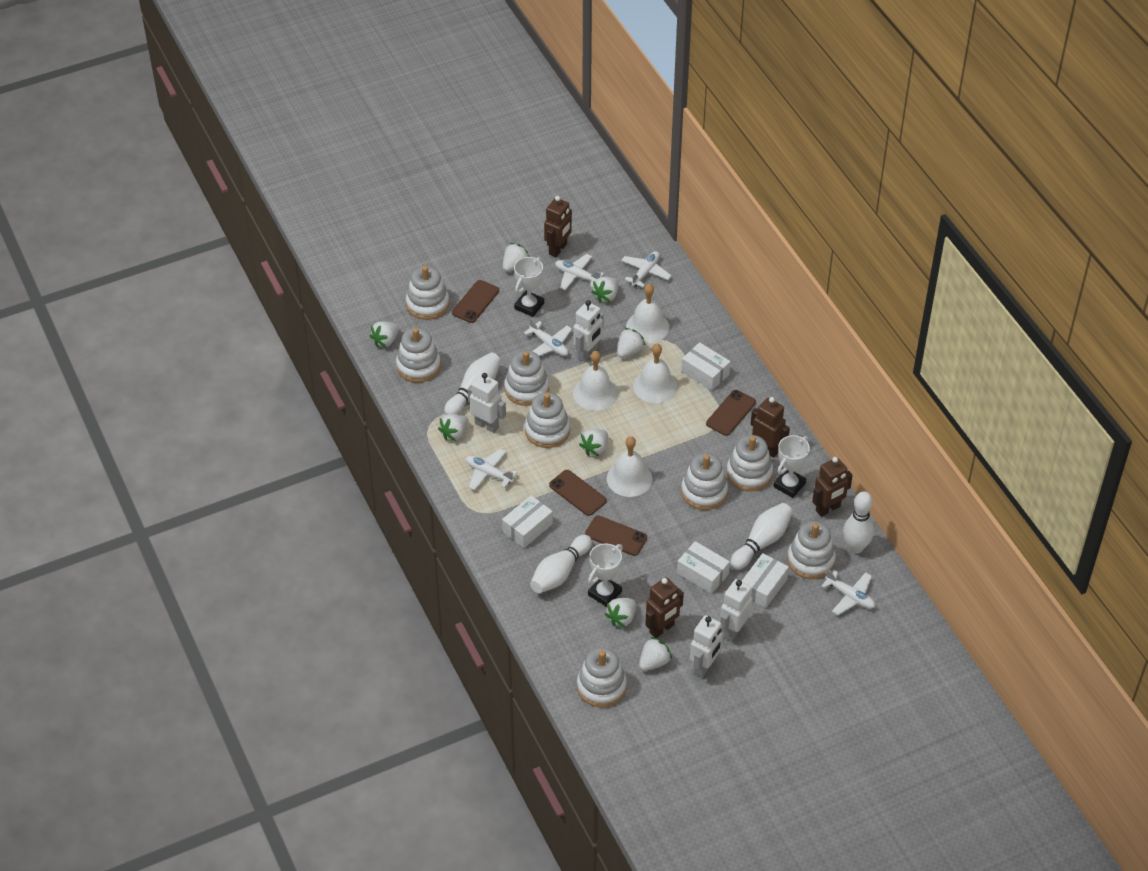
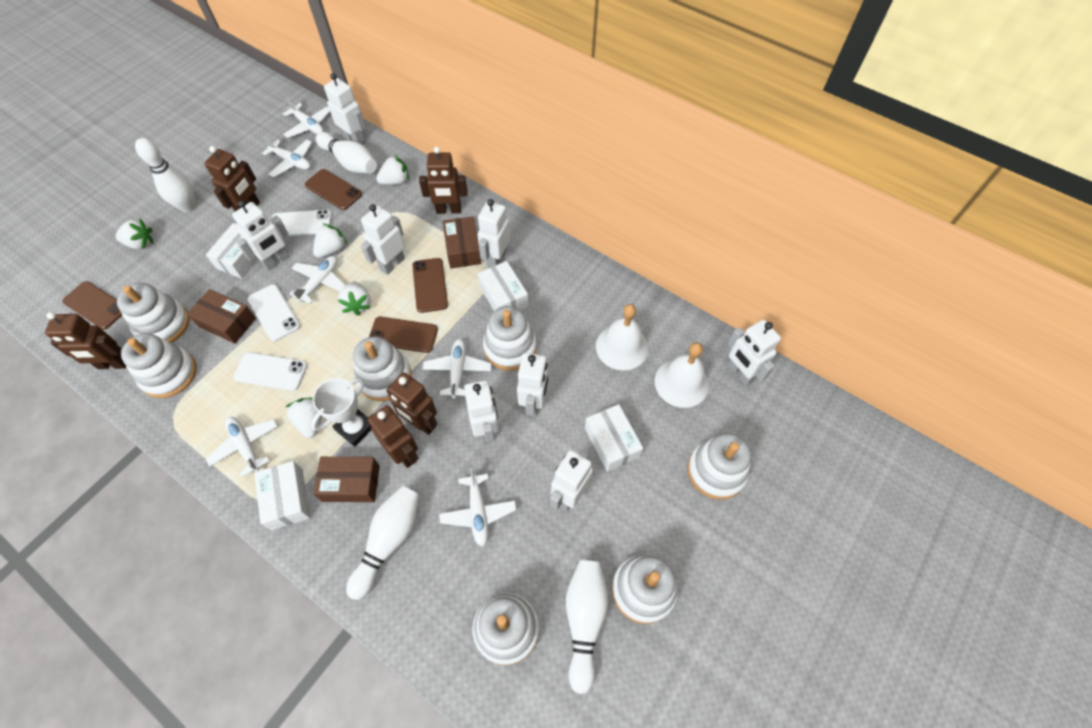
brown box: 0 -> 3
brown robot: 4 -> 5
white bell: 4 -> 2
white phone: 0 -> 3
white plane: 5 -> 6
white robot: 4 -> 8
white stacking toy: 8 -> 7
white strawberry: 8 -> 5
white trophy: 3 -> 1

